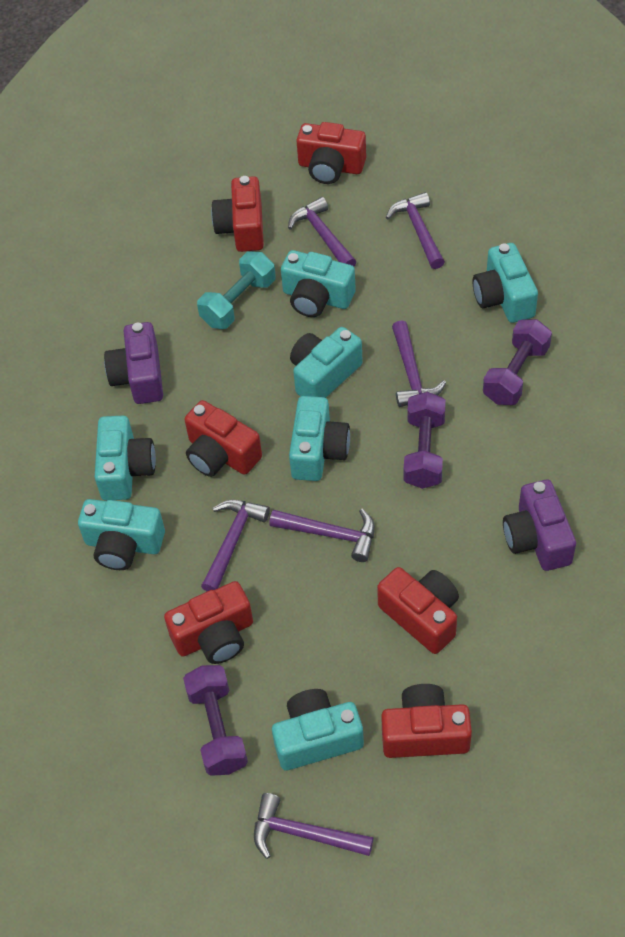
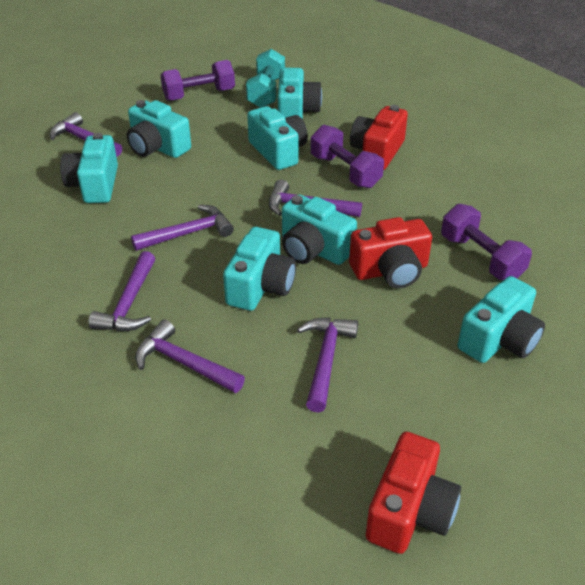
purple camera: 2 -> 0
red camera: 6 -> 3

